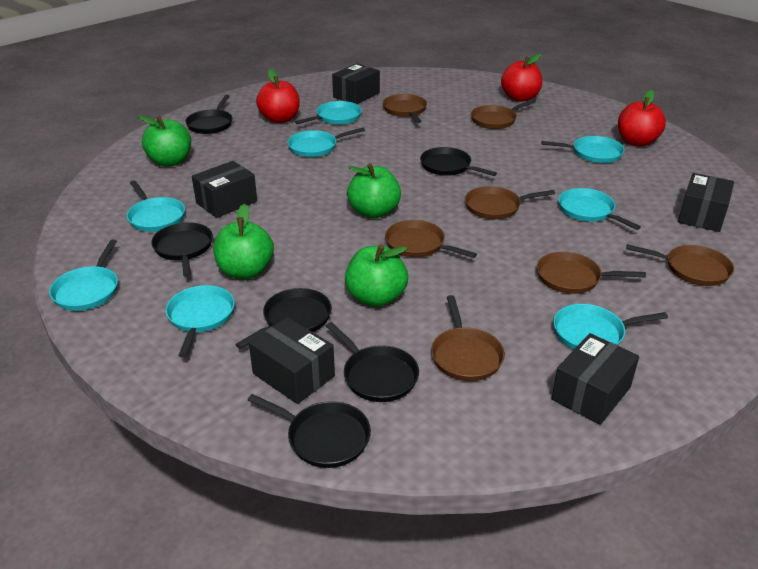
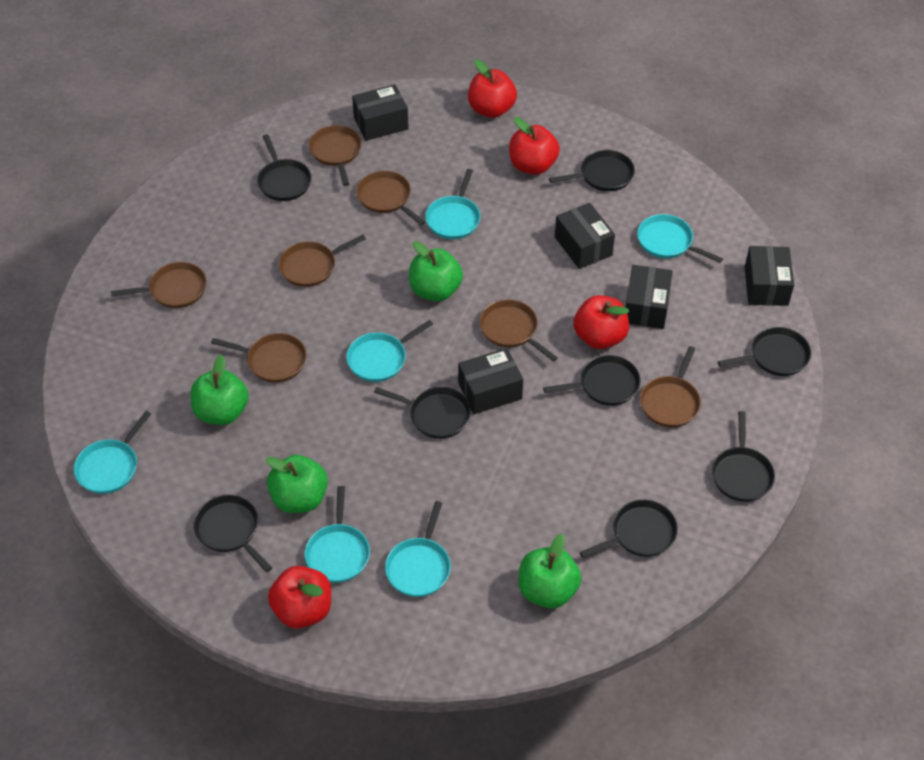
black pan: 6 -> 8
red apple: 3 -> 4
turquoise pan: 8 -> 6

